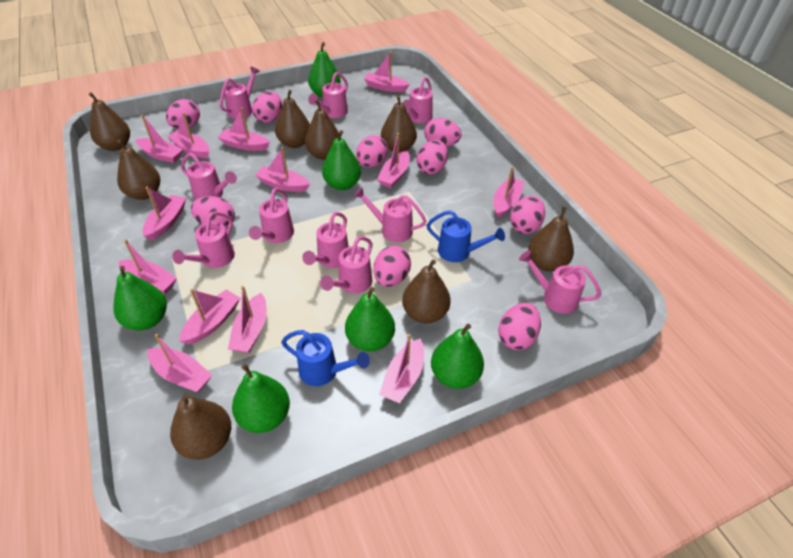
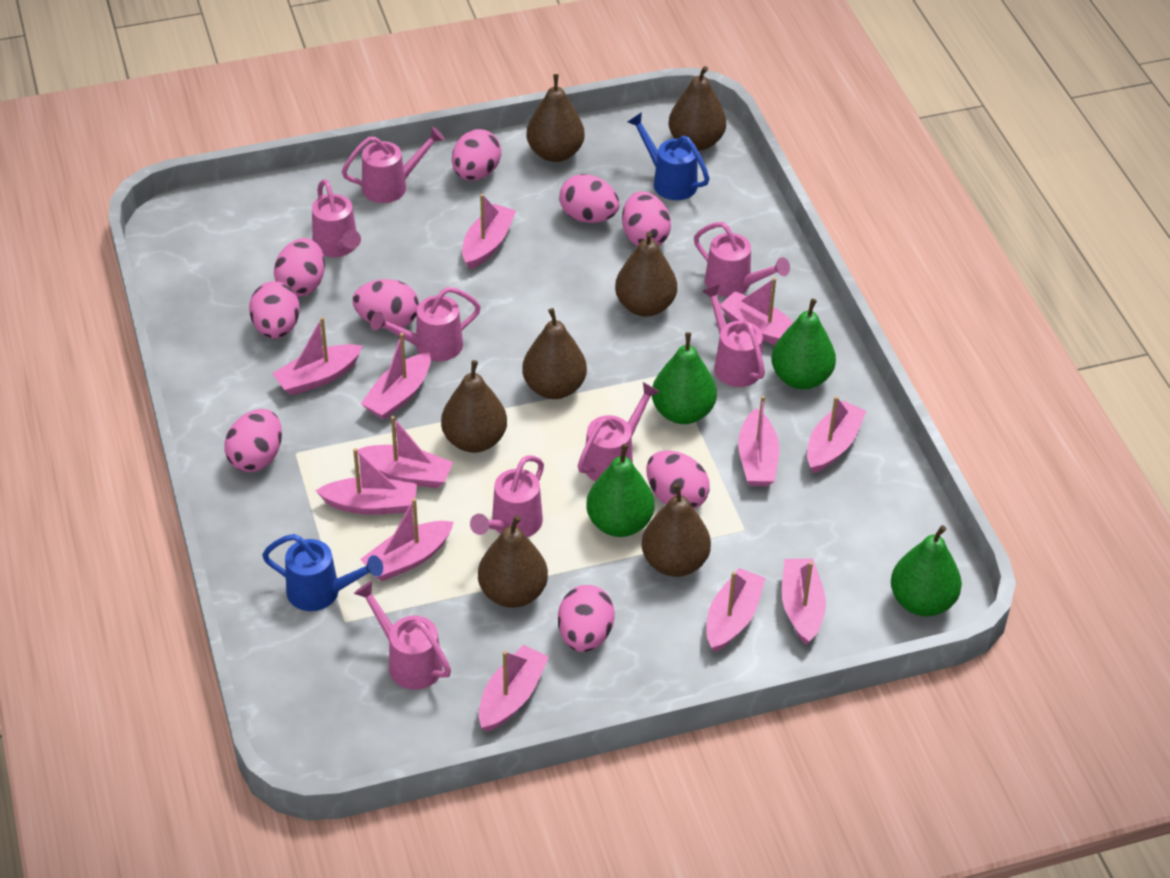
brown pear: 8 -> 7
green pear: 6 -> 4
pink boat: 13 -> 12
pink watering can: 10 -> 8

